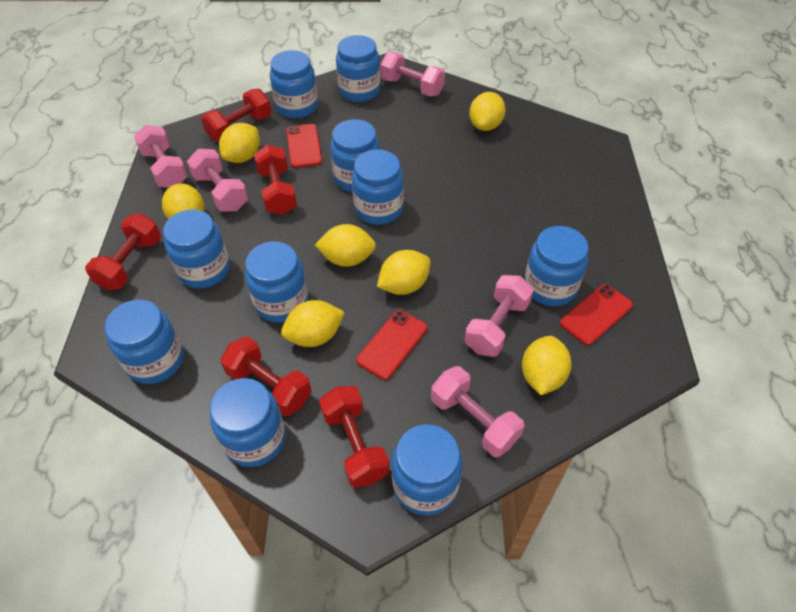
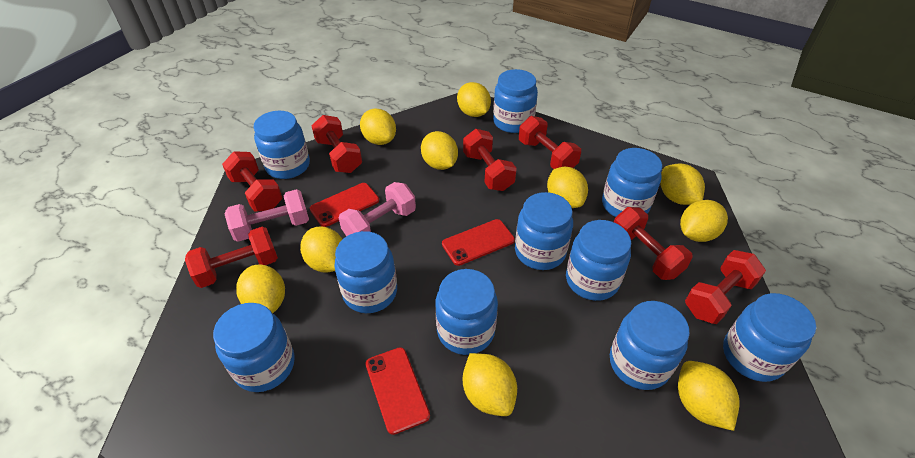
pink dumbbell: 5 -> 2
red dumbbell: 5 -> 7
yellow lemon: 7 -> 10

